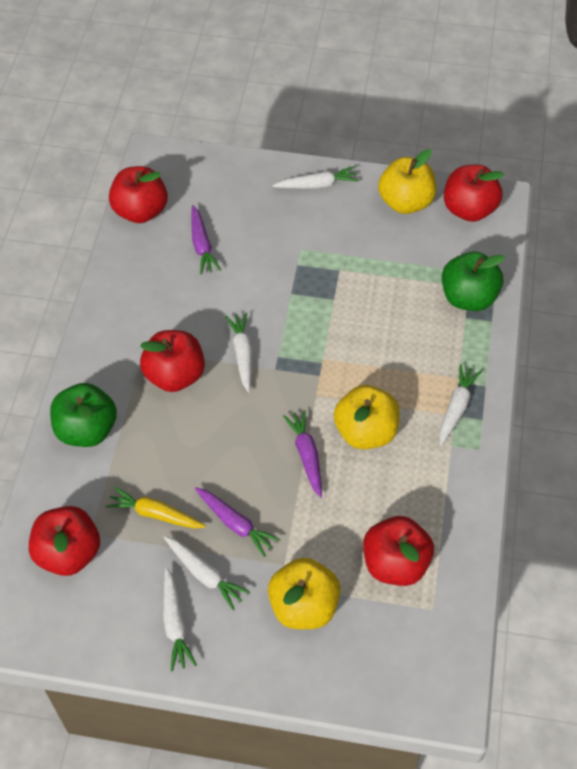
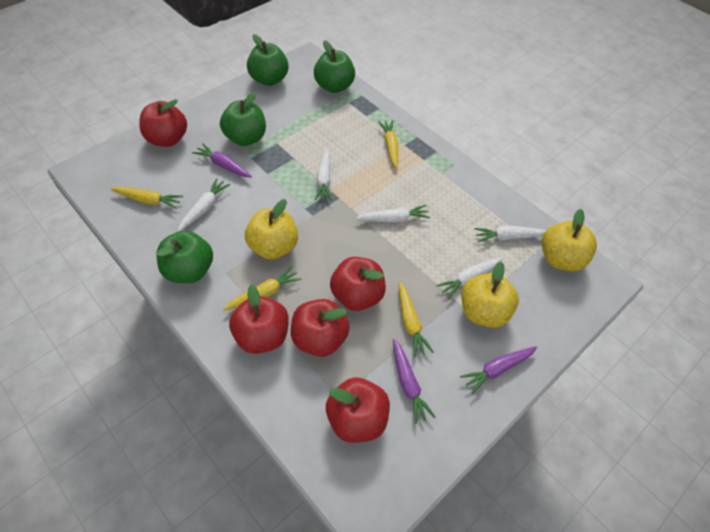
green apple: 2 -> 4
yellow carrot: 1 -> 4

